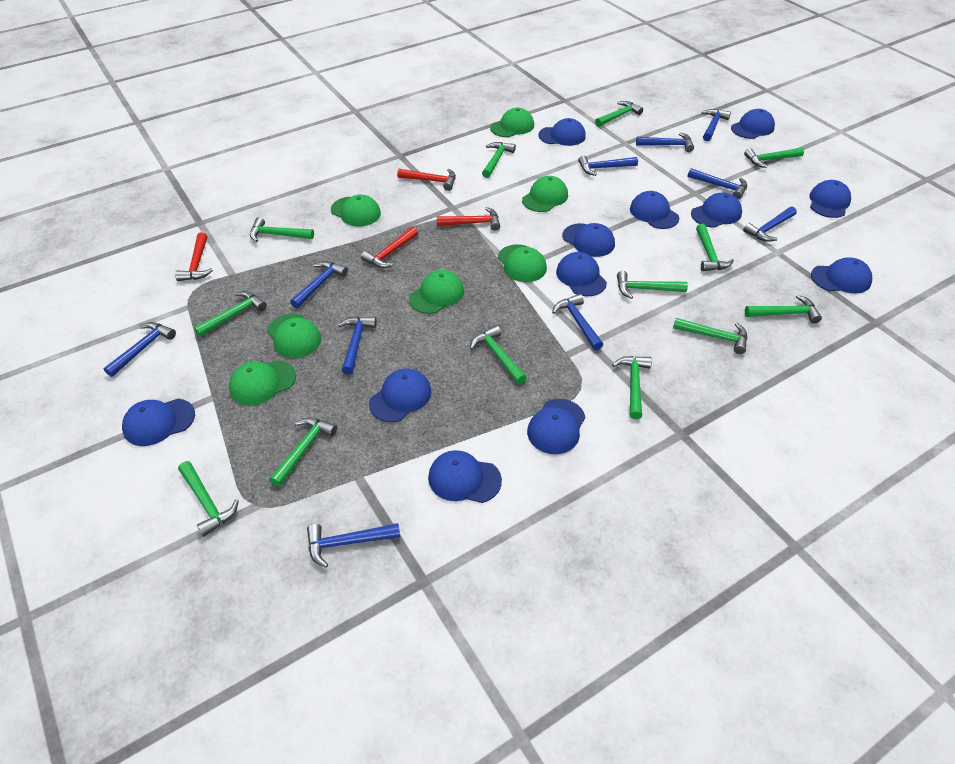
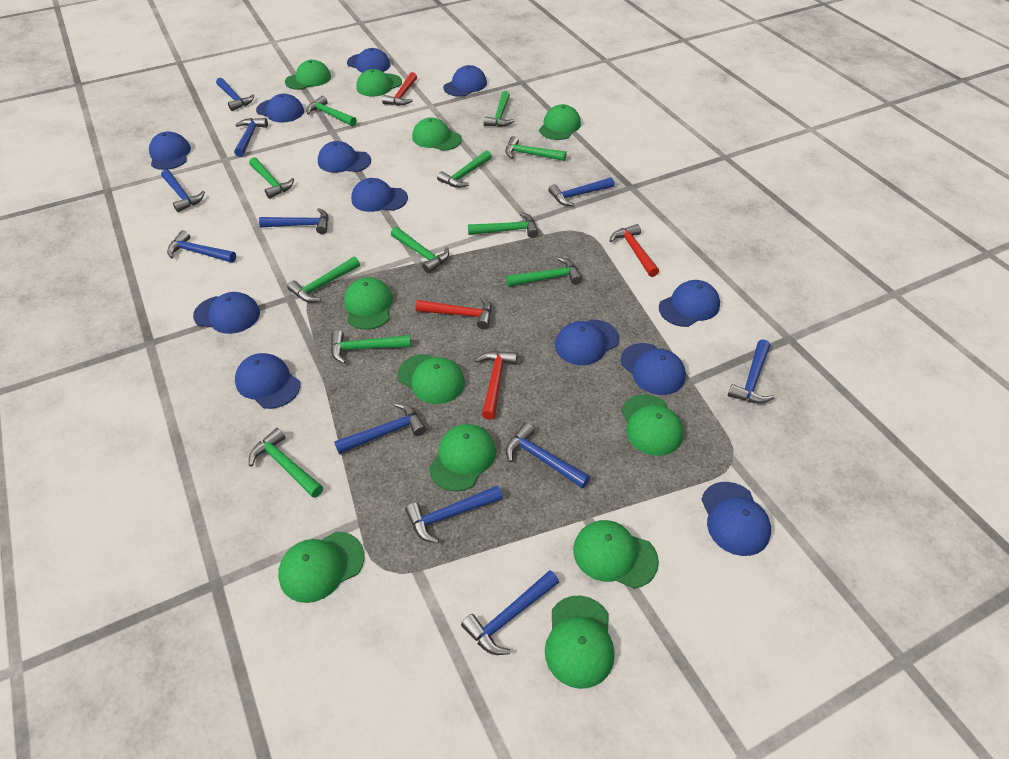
blue hammer: 10 -> 11
green cap: 7 -> 11
green hammer: 13 -> 11

